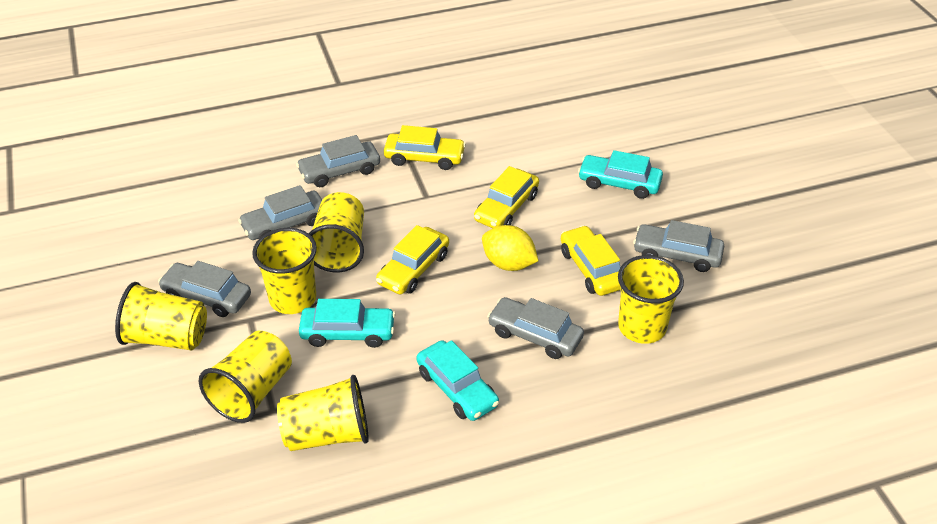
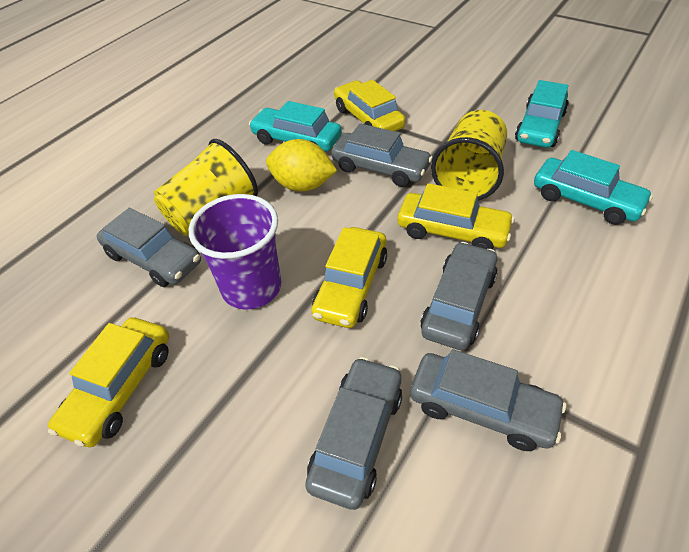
purple cup: 0 -> 1
yellow cup: 6 -> 2

